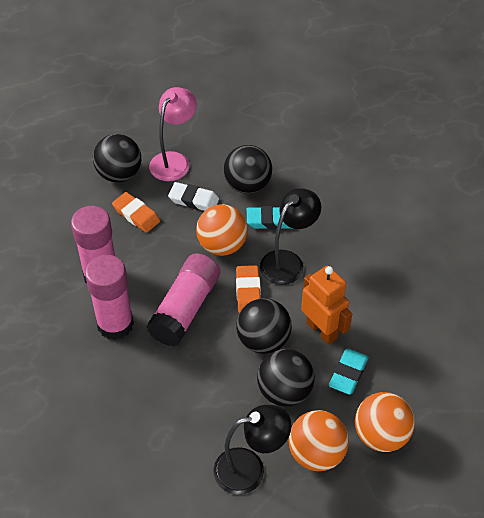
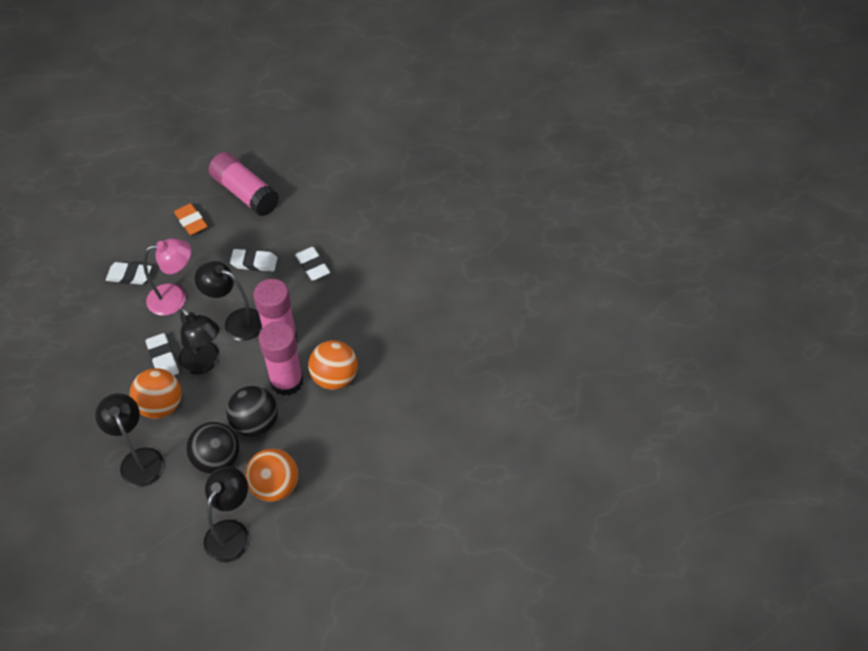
black ball: 4 -> 2
black lamp: 2 -> 4
orange eraser: 2 -> 1
orange robot: 1 -> 0
turquoise eraser: 2 -> 0
white eraser: 1 -> 4

